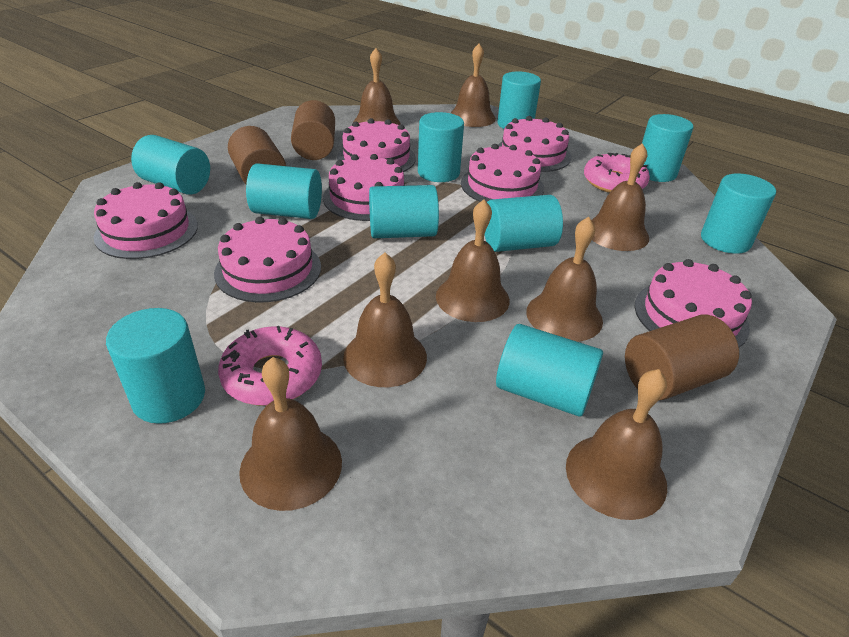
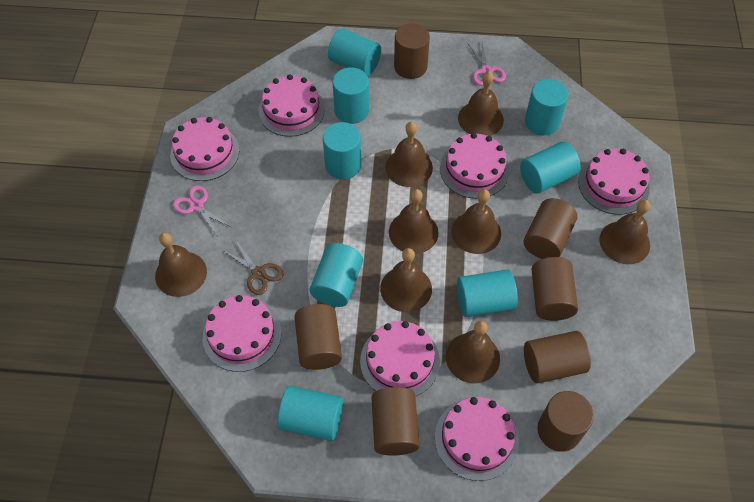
brown cylinder: 3 -> 7
brown scissors: 0 -> 1
pink donut: 2 -> 0
pink scissors: 0 -> 2
turquoise cylinder: 10 -> 8

